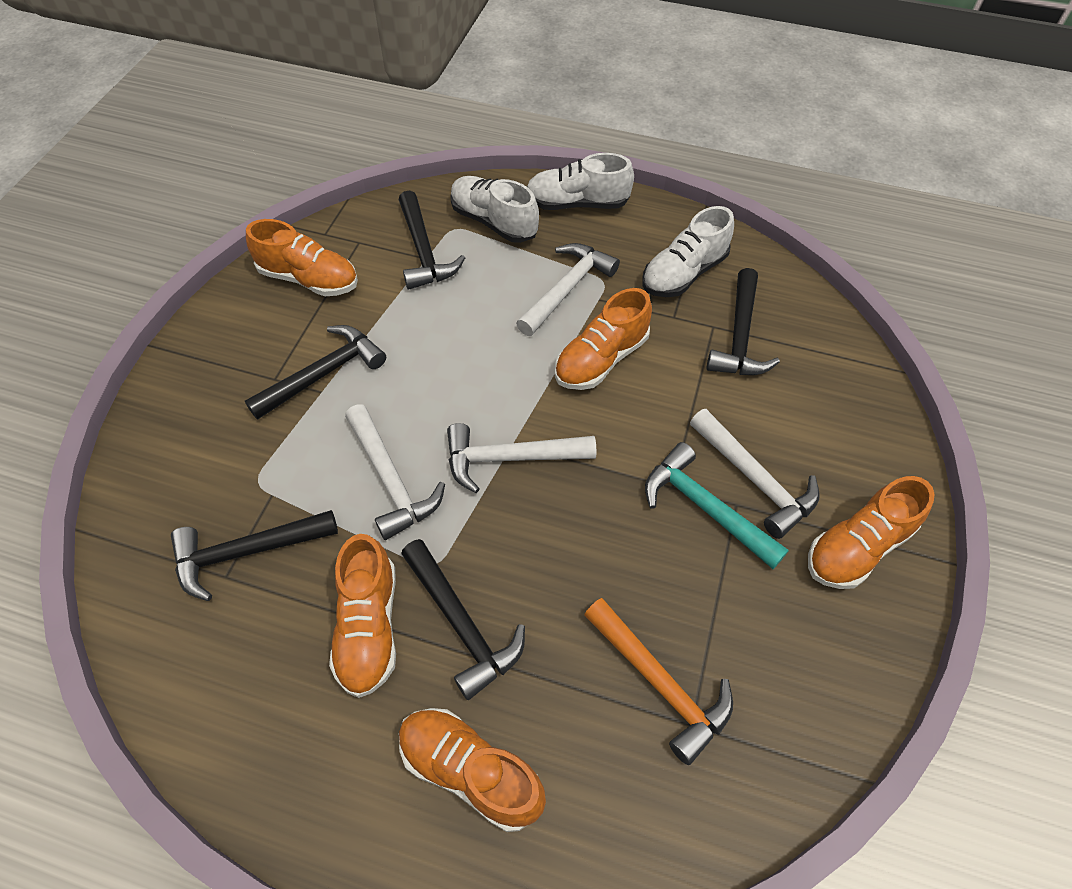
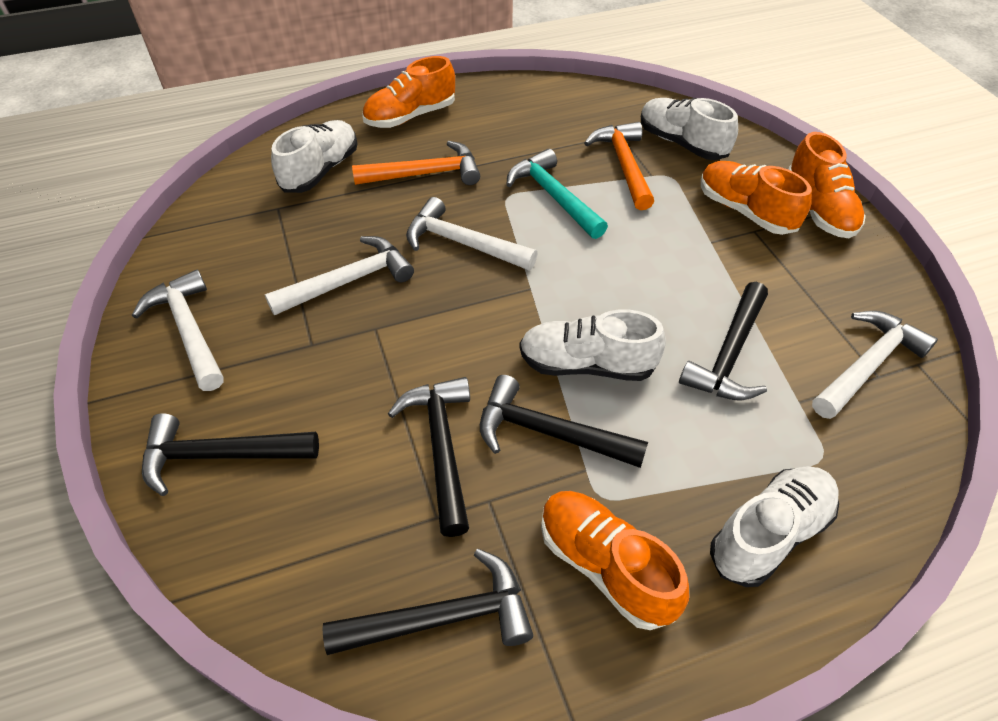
orange hammer: 1 -> 2
orange shoe: 5 -> 4
white shoe: 3 -> 4

